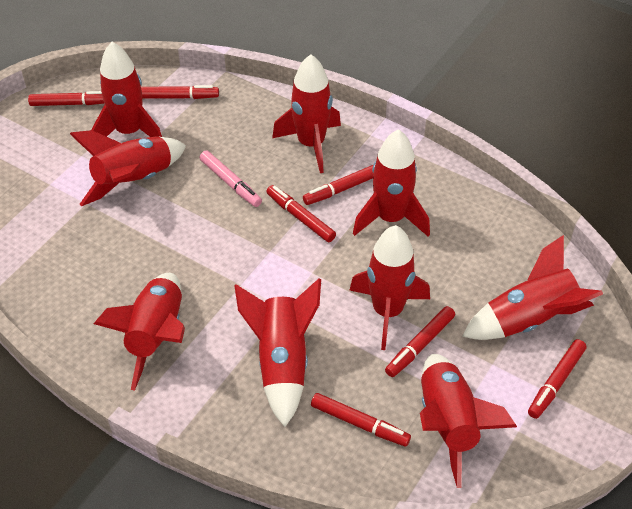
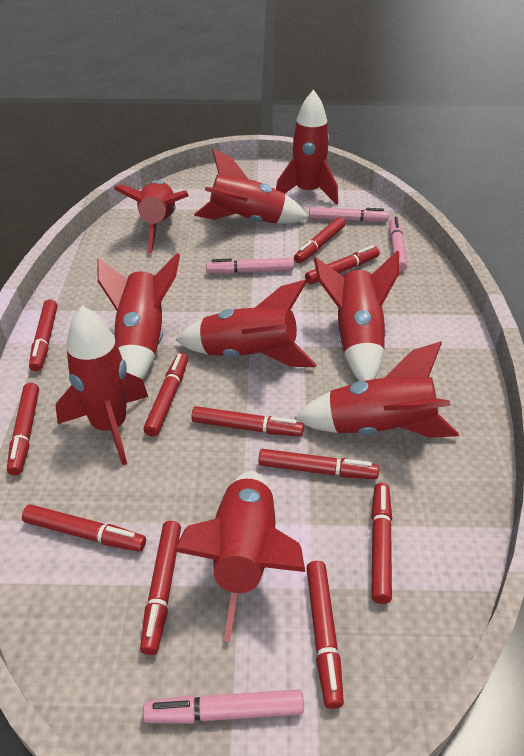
pink marker: 1 -> 4
red marker: 7 -> 11

